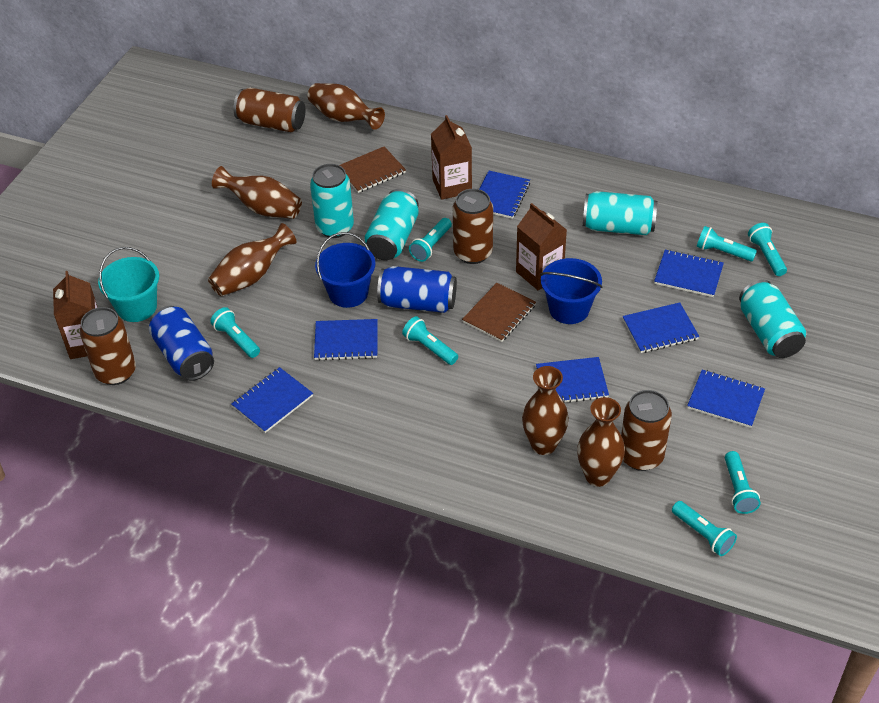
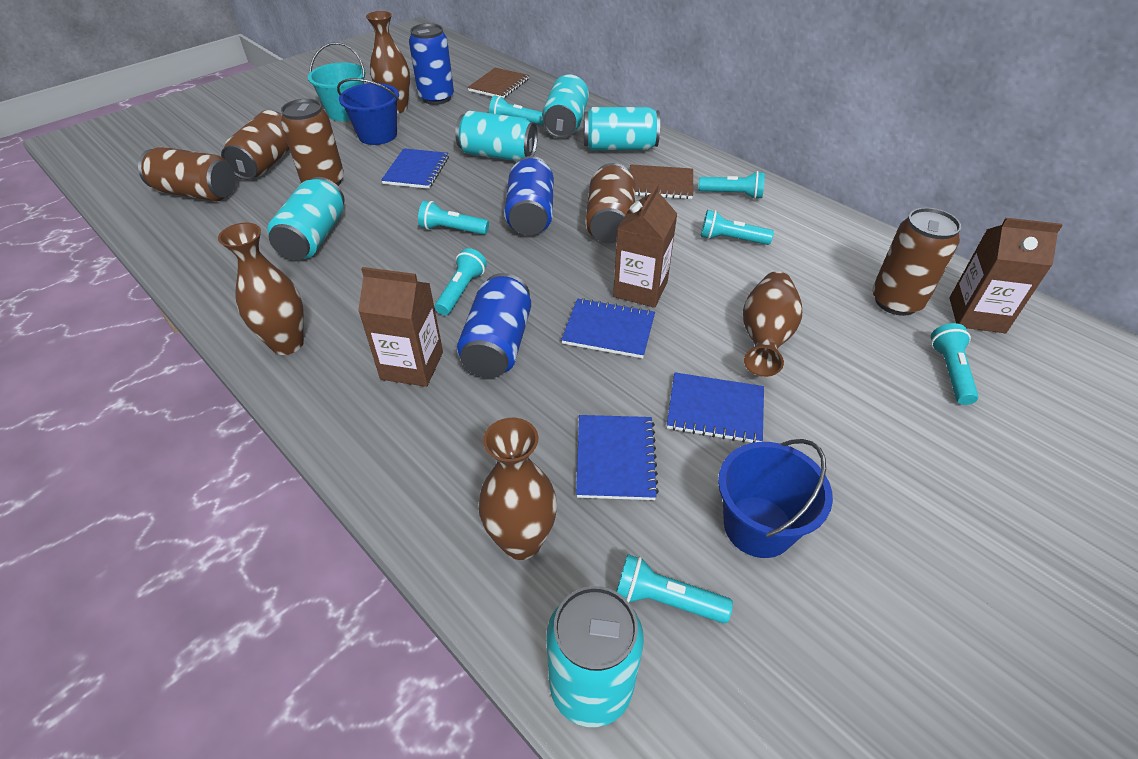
blue can: 2 -> 3
blue notebook: 7 -> 4
brown can: 4 -> 5
brown vase: 5 -> 4
turquoise can: 4 -> 5

